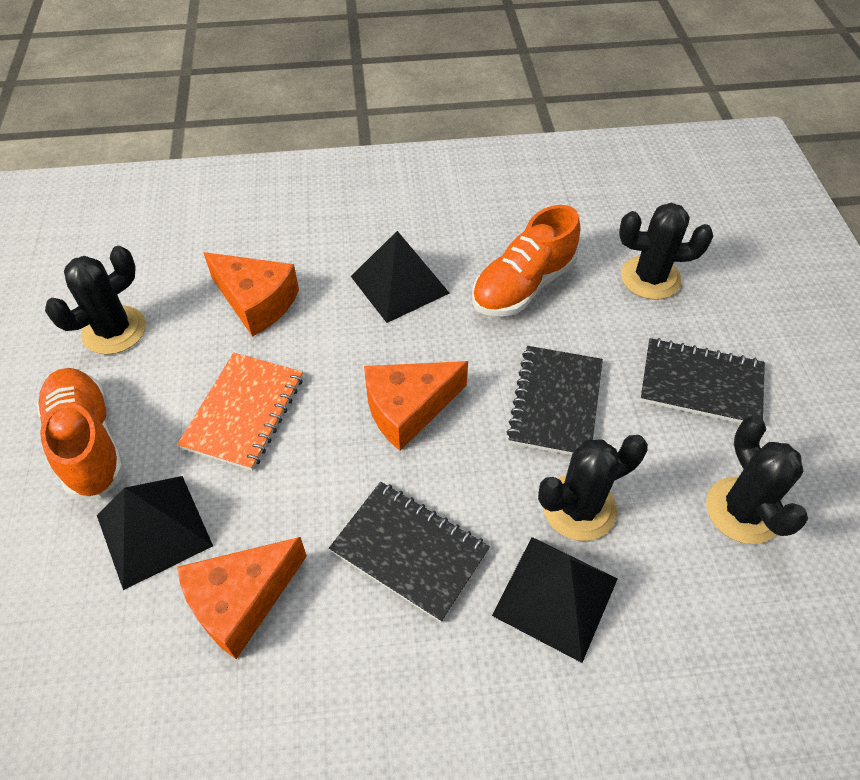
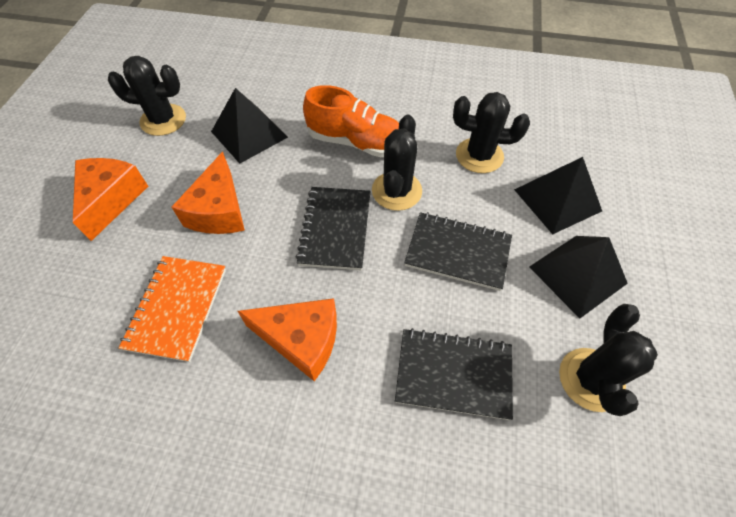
orange shoe: 2 -> 1

